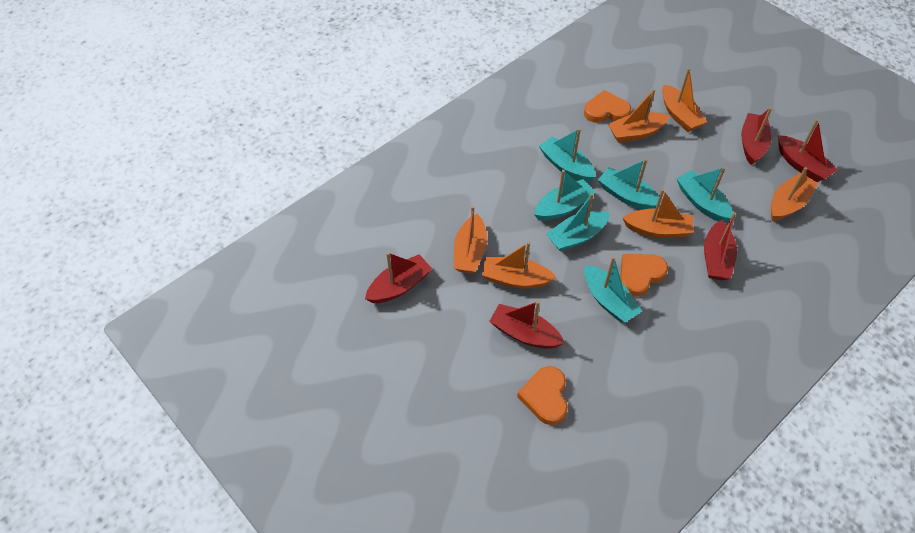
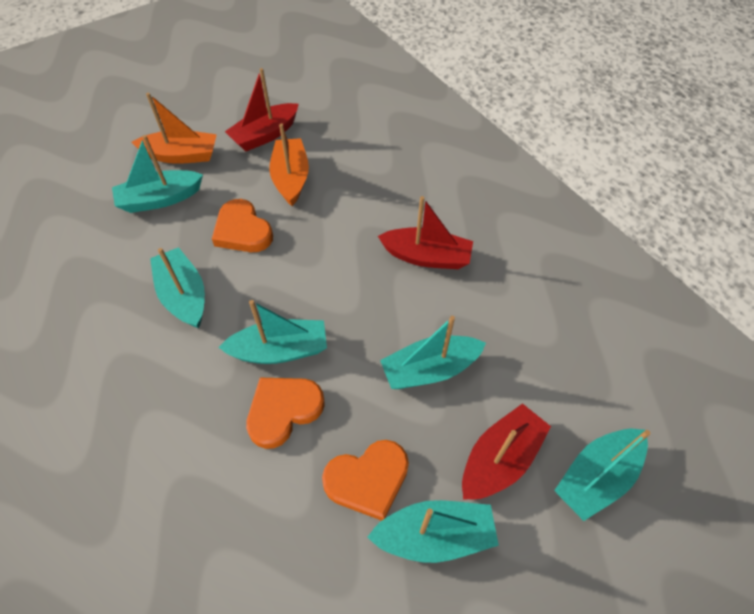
orange boat: 6 -> 2
red boat: 5 -> 3

